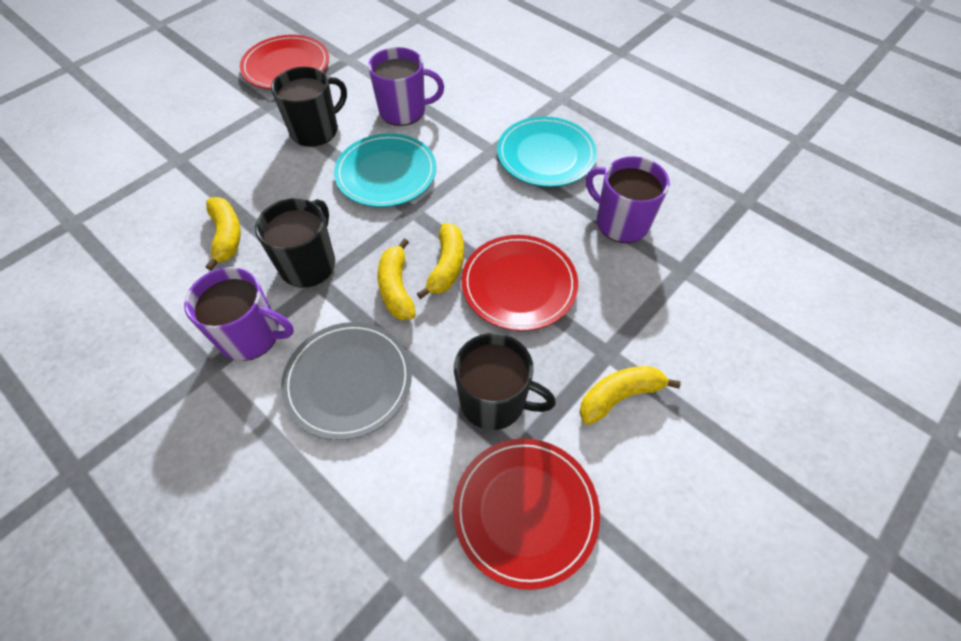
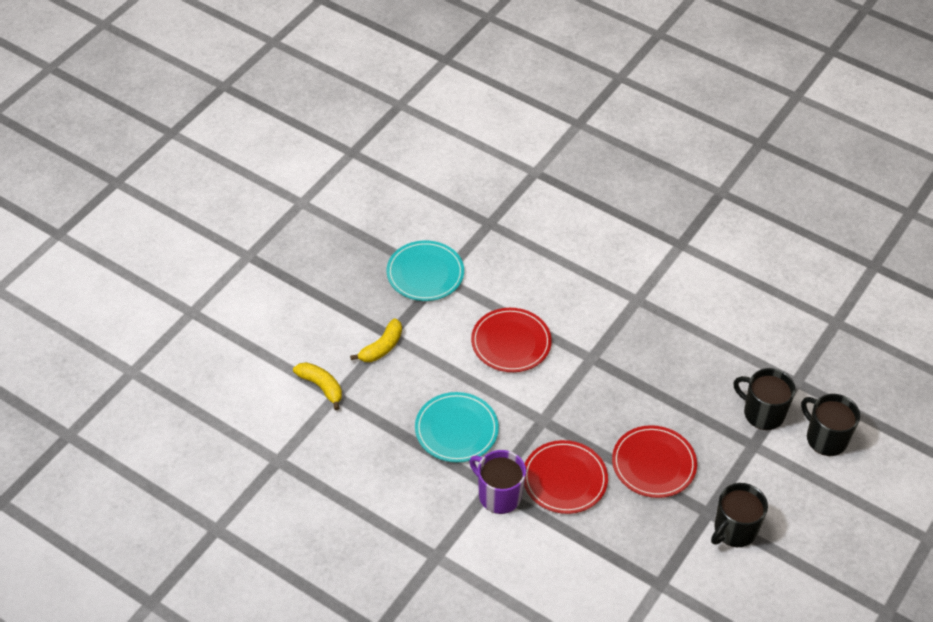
grey plate: 1 -> 0
purple mug: 3 -> 1
yellow banana: 4 -> 2

